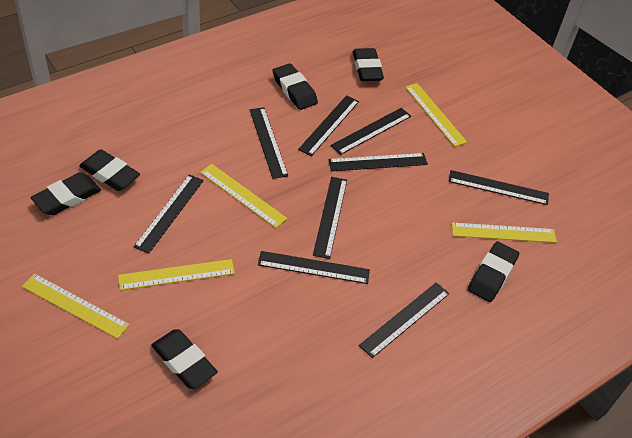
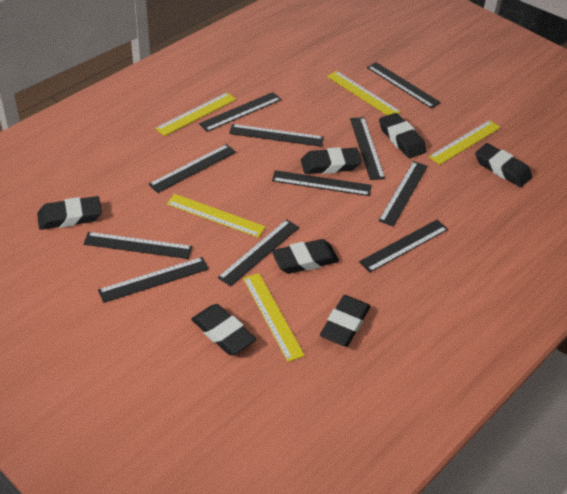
black eraser: 6 -> 7
black ruler: 9 -> 11

